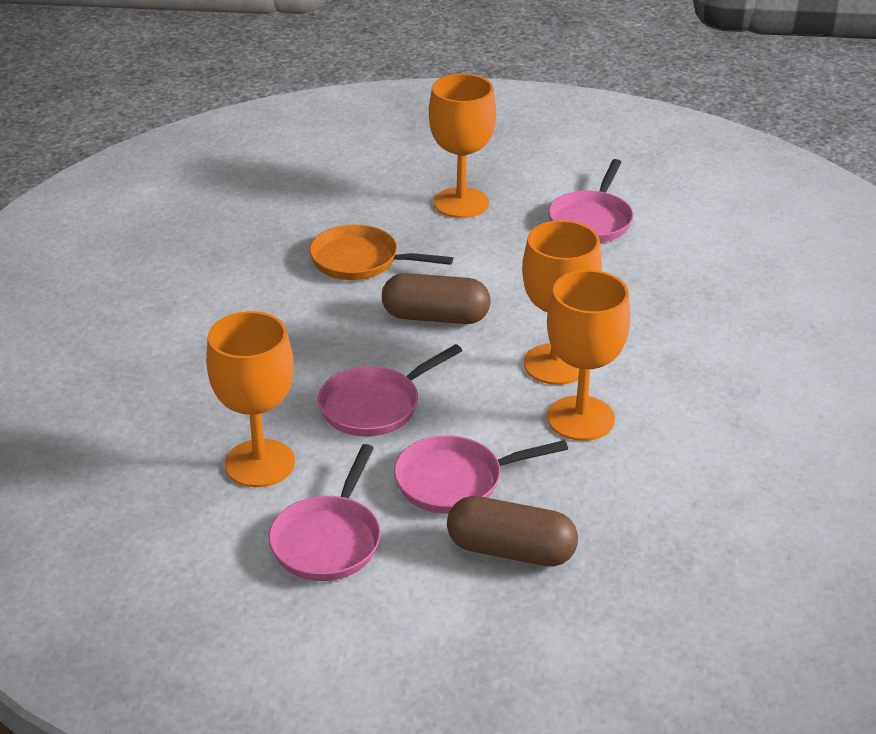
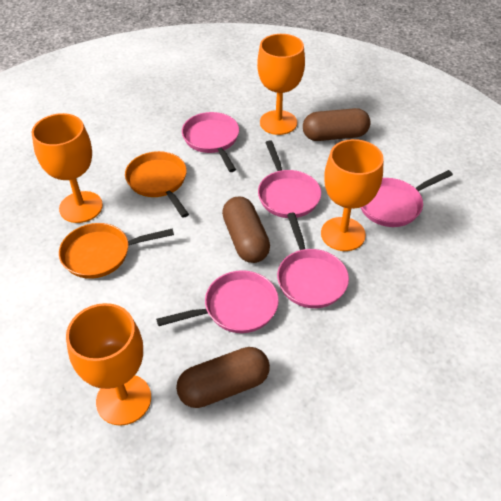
brown capsule: 2 -> 3
orange pan: 1 -> 2
pink pan: 4 -> 5

